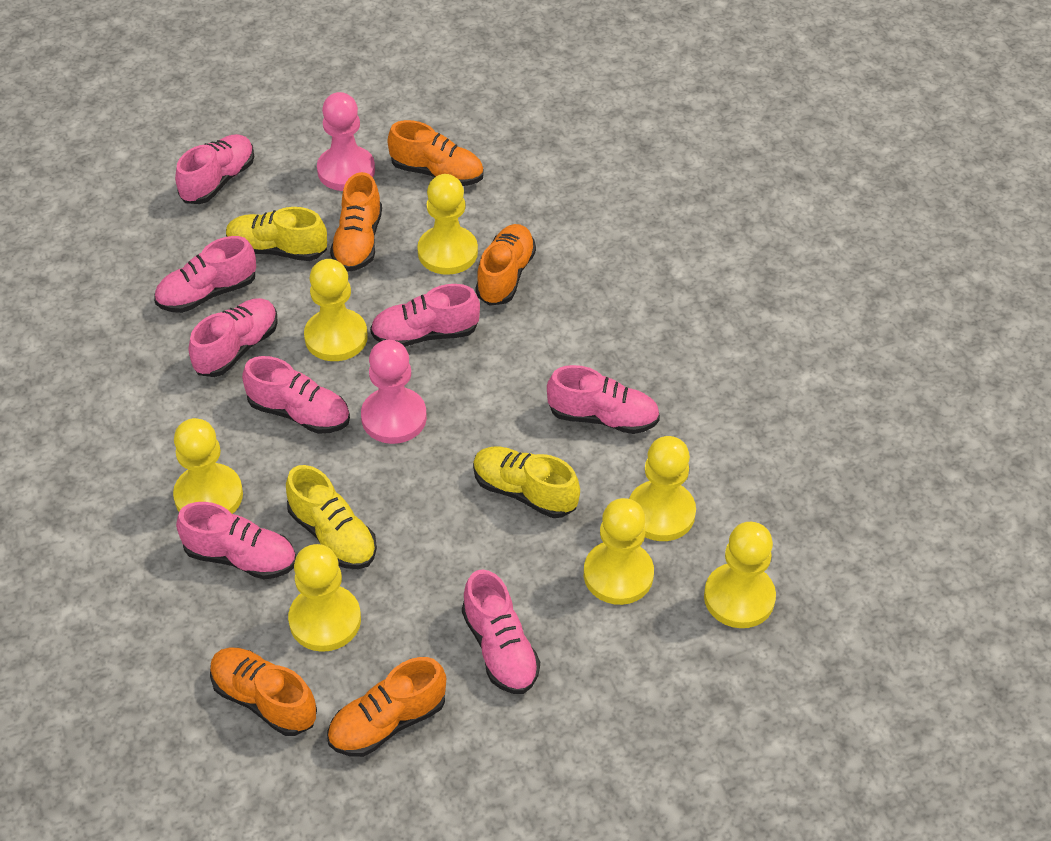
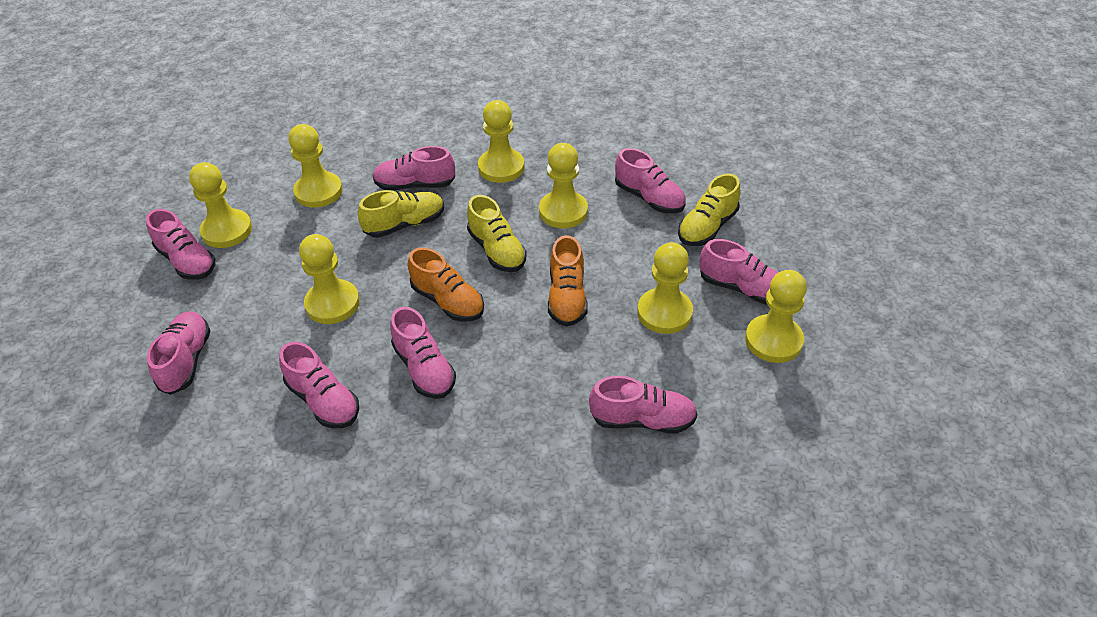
orange shoe: 5 -> 2
pink pawn: 2 -> 0

